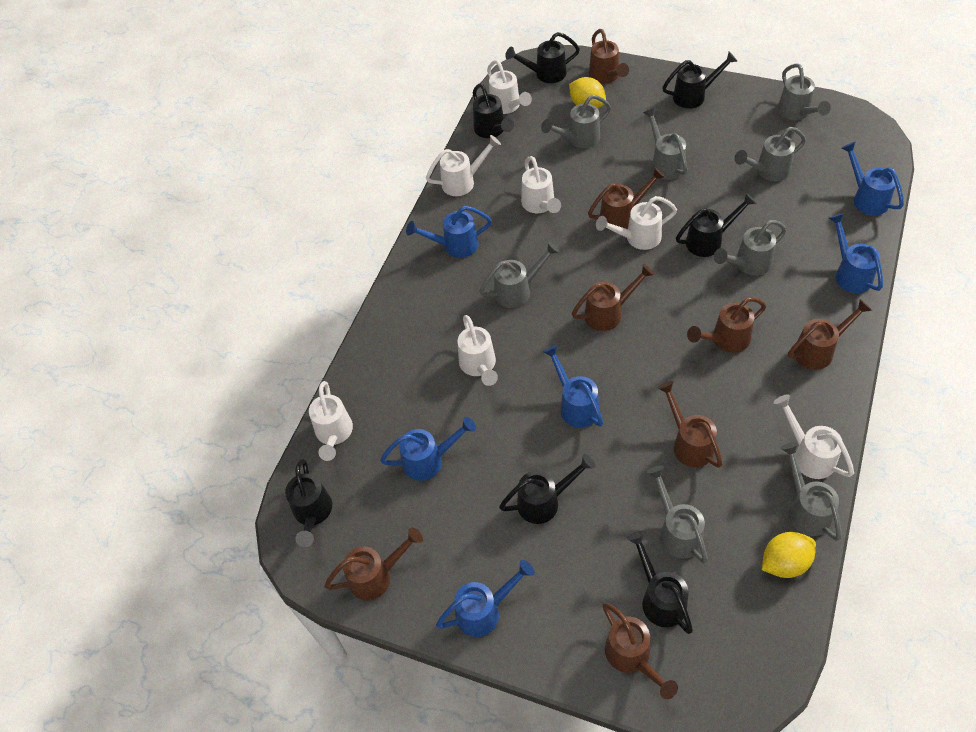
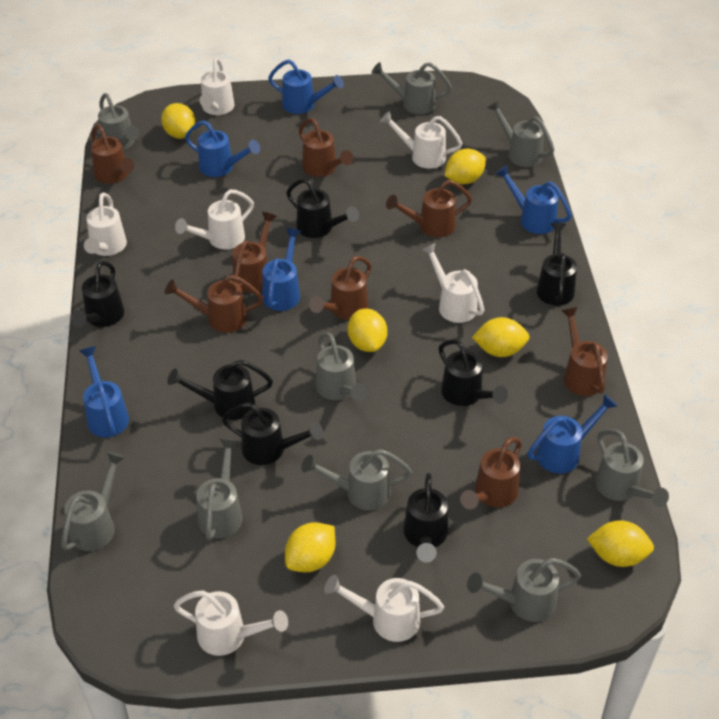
grey watering can: 8 -> 9
yellow lemon: 2 -> 6

